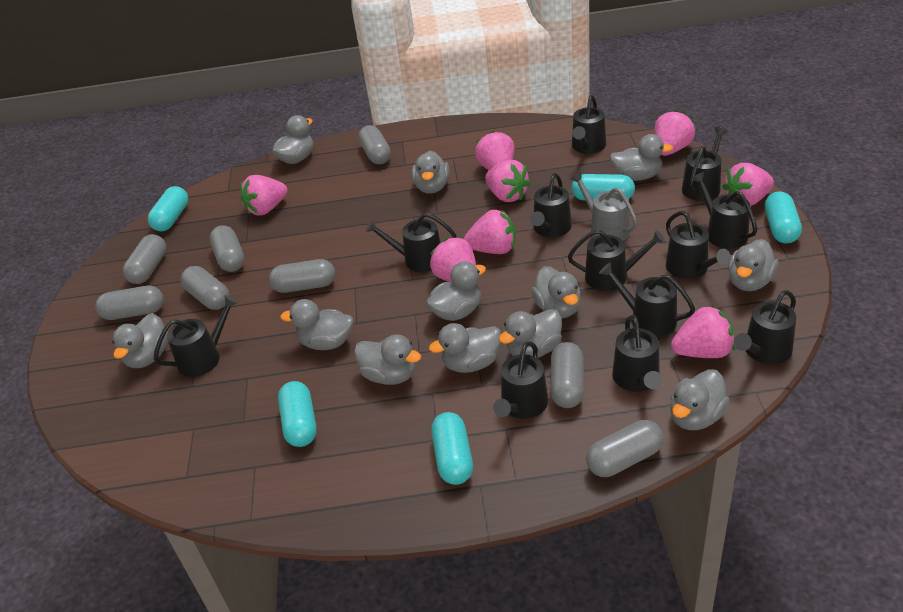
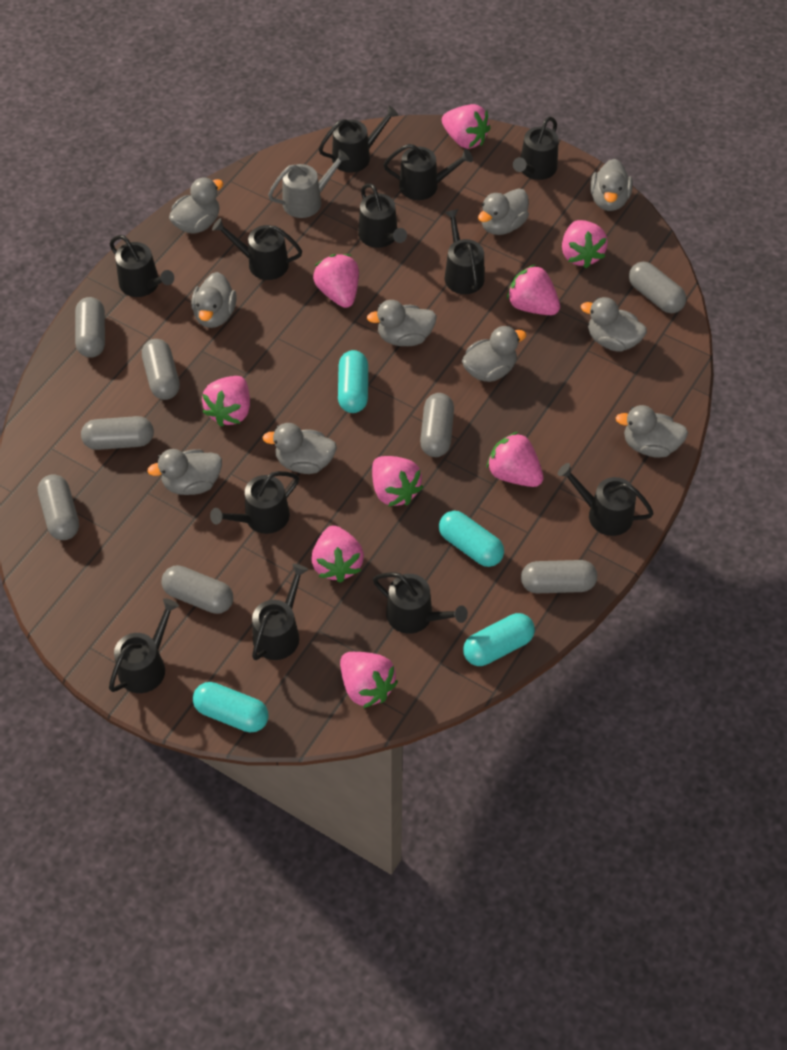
grey duck: 12 -> 10
pink strawberry: 8 -> 9
turquoise capsule: 5 -> 4

